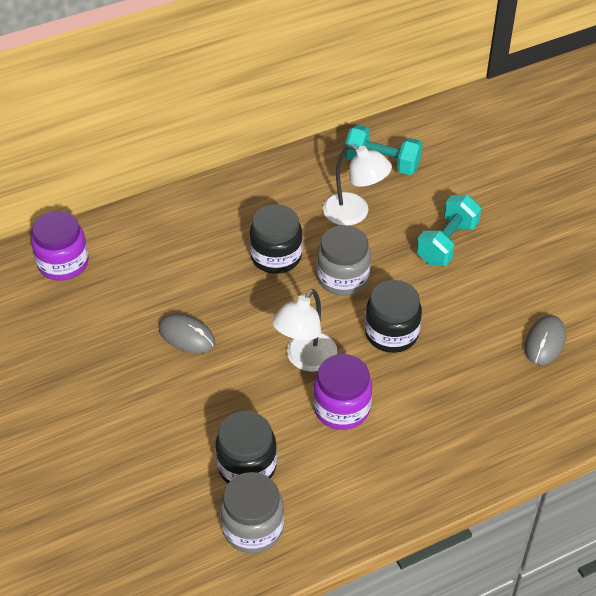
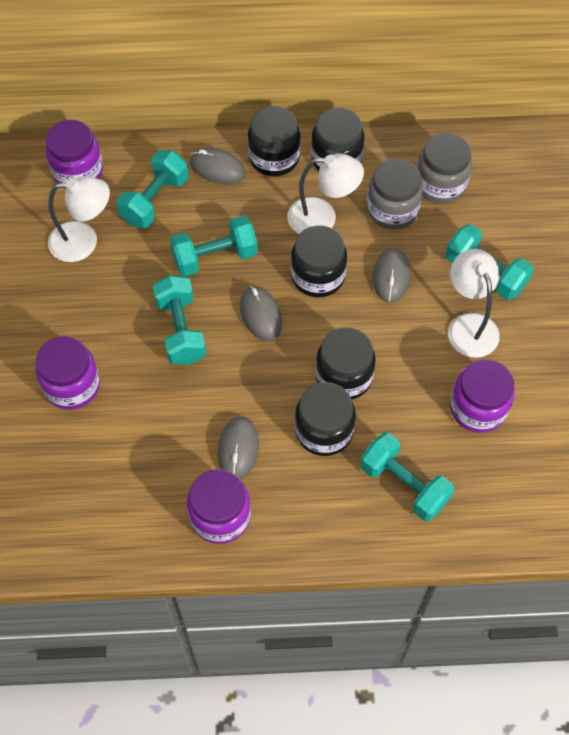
black jar: 3 -> 5
grey mouse: 2 -> 4
purple jar: 2 -> 4
turquoise dumbbell: 2 -> 5
white lamp: 2 -> 3

